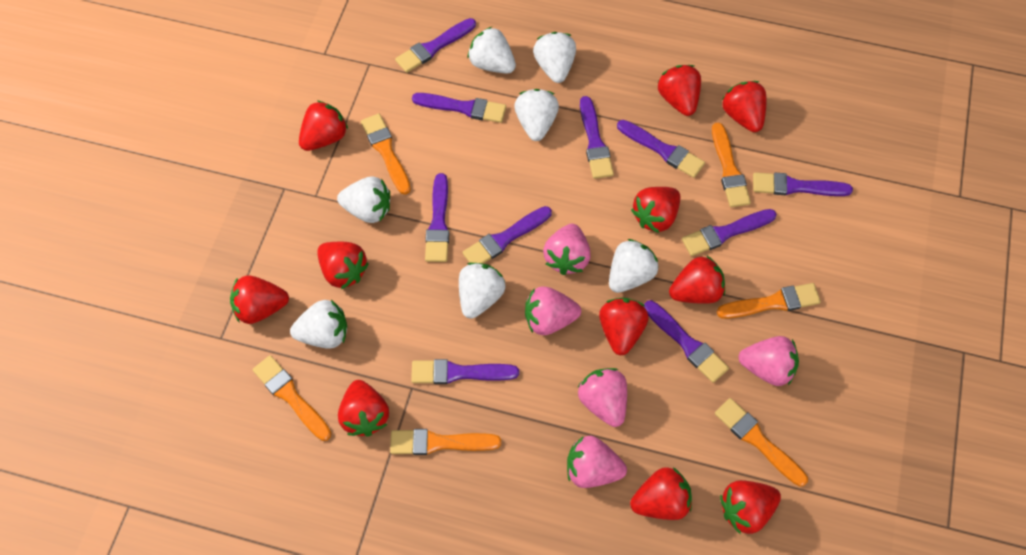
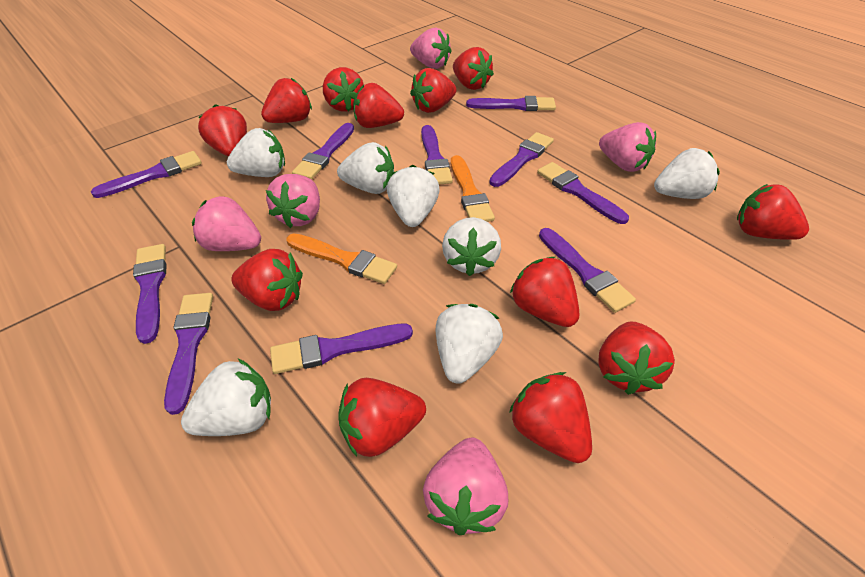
orange brush: 6 -> 2
red strawberry: 11 -> 12

